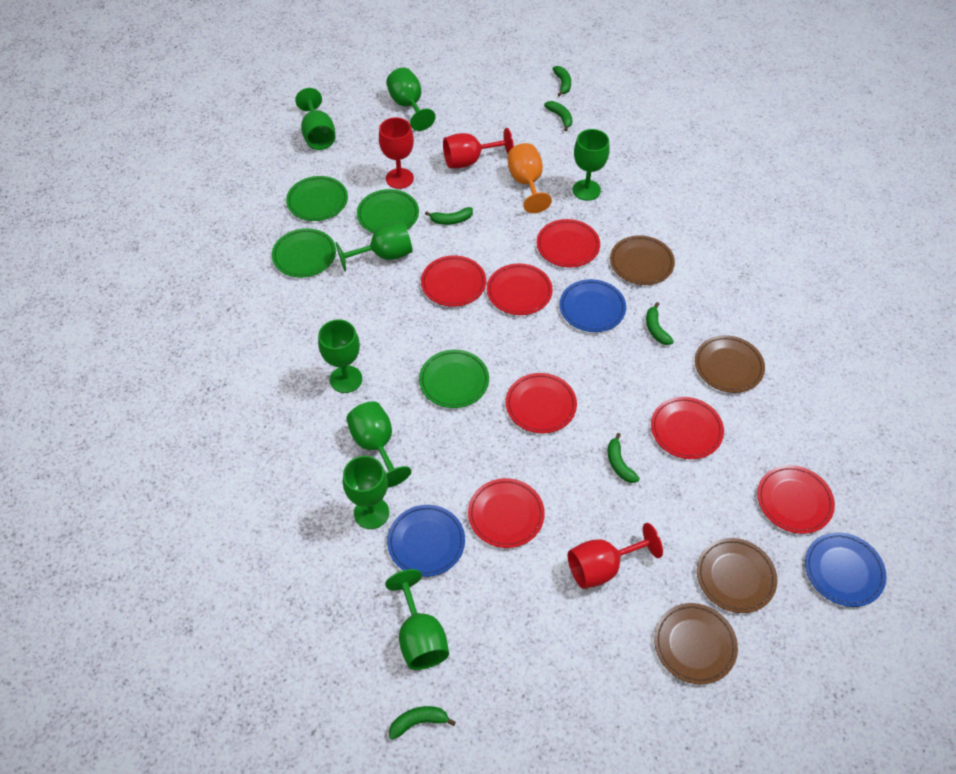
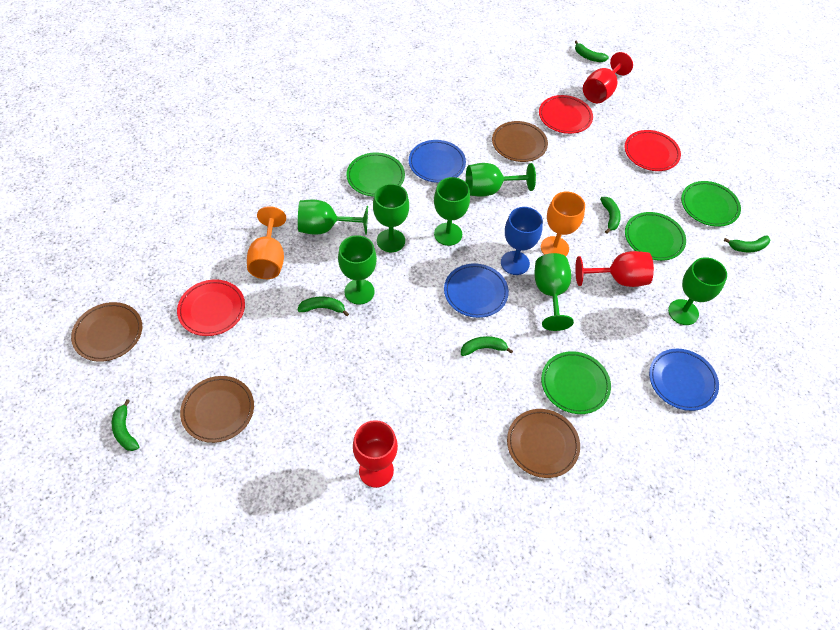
blue goblet: 0 -> 1
green goblet: 8 -> 7
orange goblet: 1 -> 2
red plate: 7 -> 3

